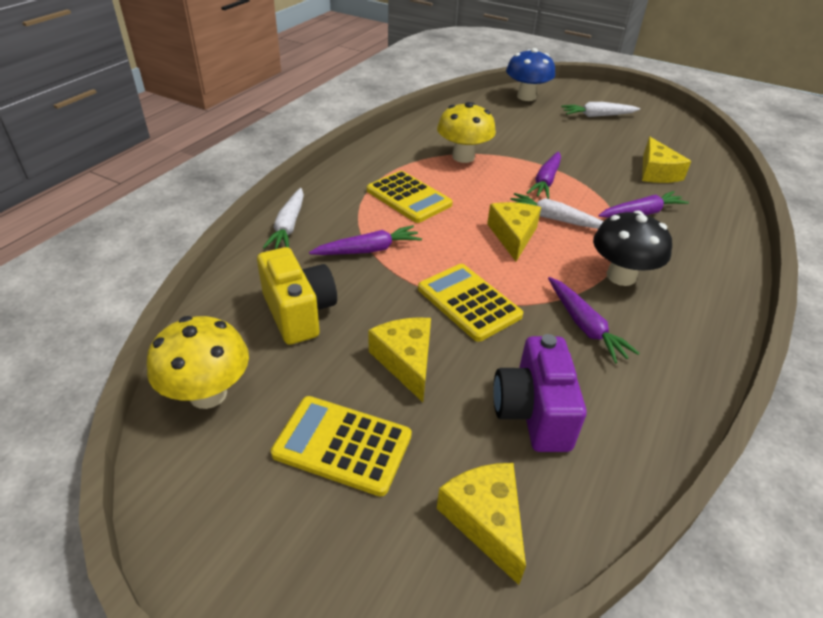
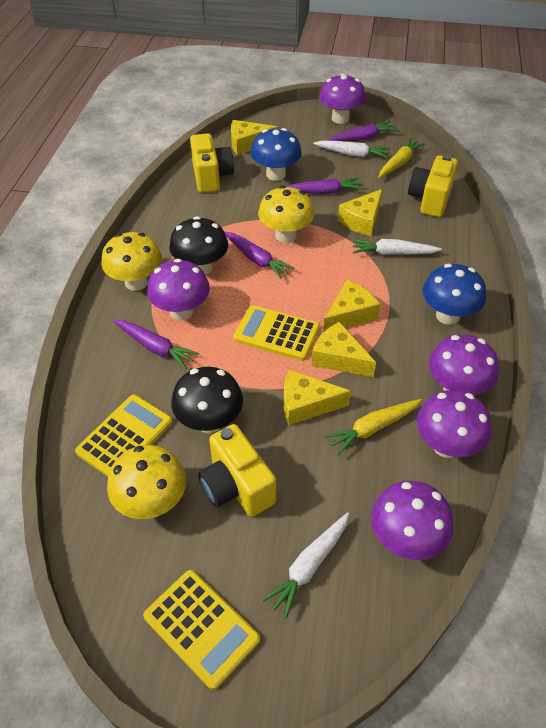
black mushroom: 1 -> 2
blue mushroom: 1 -> 2
purple camera: 1 -> 0
purple mushroom: 0 -> 5
yellow camera: 1 -> 3
yellow carrot: 0 -> 2
yellow cheese: 4 -> 5
yellow mushroom: 2 -> 3

